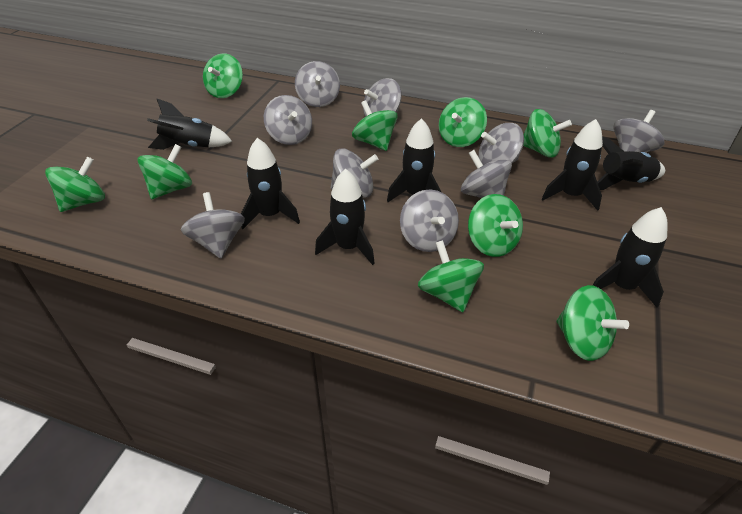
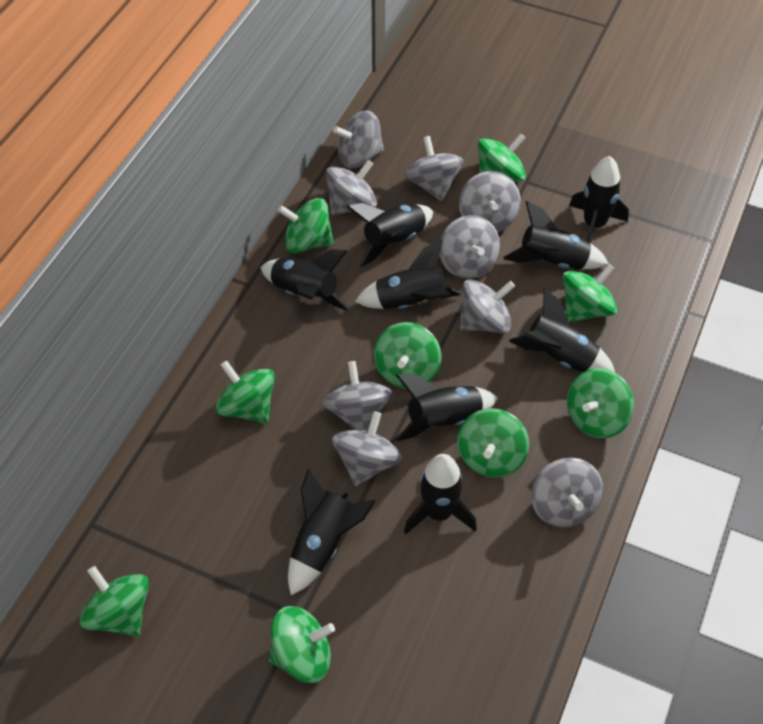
black rocket: 7 -> 9

